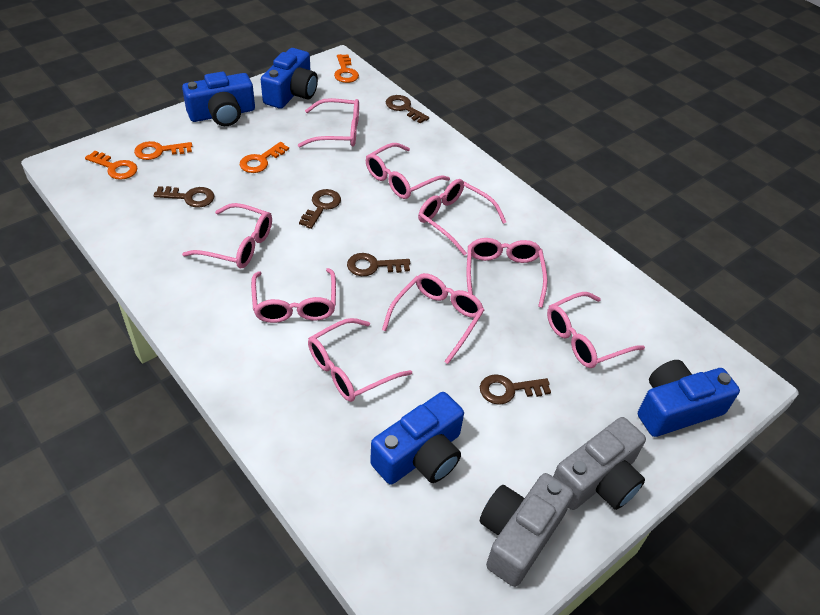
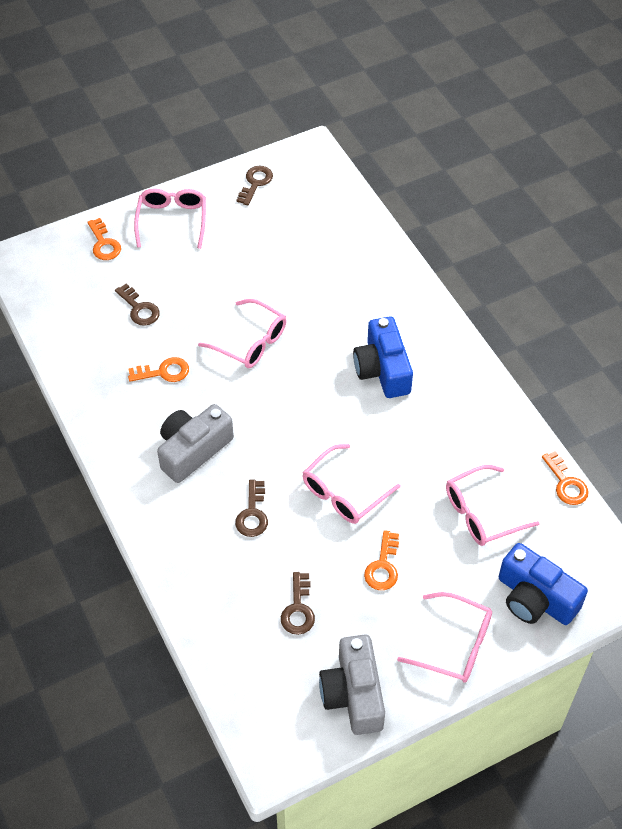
blue camera: 4 -> 2
brown key: 5 -> 4
pink glasses: 9 -> 5

